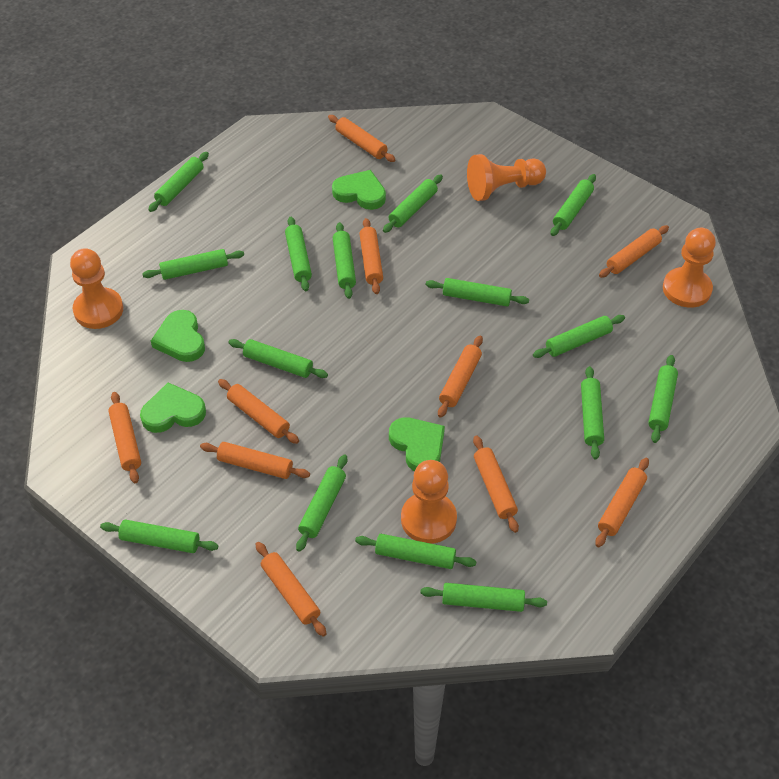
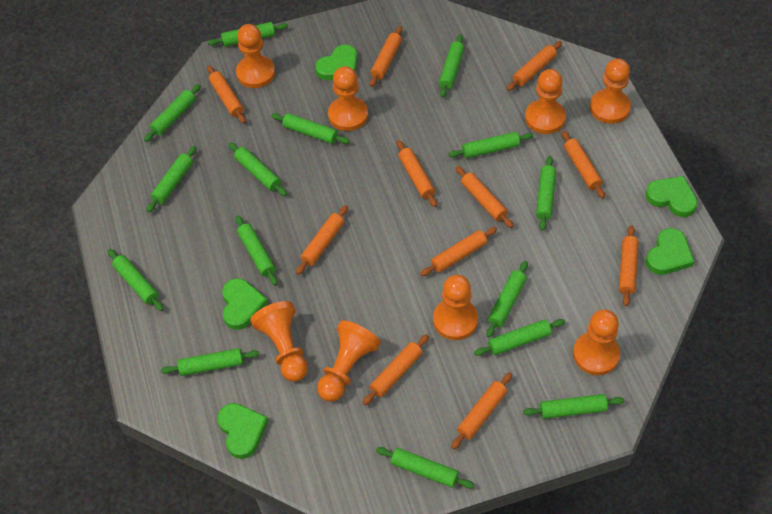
green heart: 4 -> 5
orange pawn: 4 -> 8
orange rolling pin: 10 -> 11

